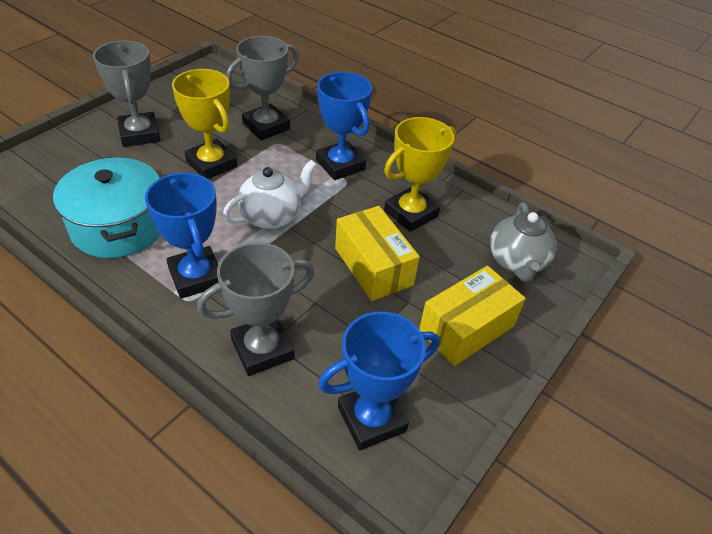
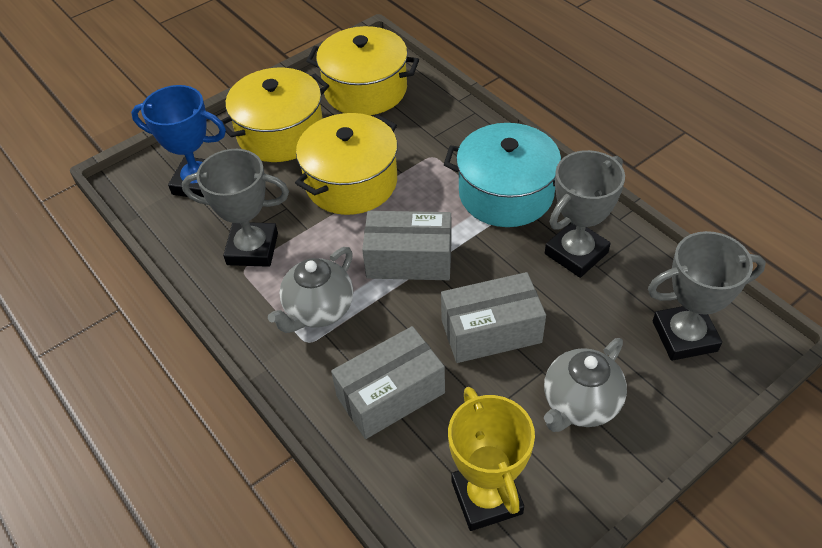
blue trophy: 3 -> 1
grey box: 0 -> 3
grey teapot: 1 -> 2
white teapot: 1 -> 0
yellow box: 2 -> 0
yellow pot: 0 -> 3
yellow trophy: 2 -> 1

